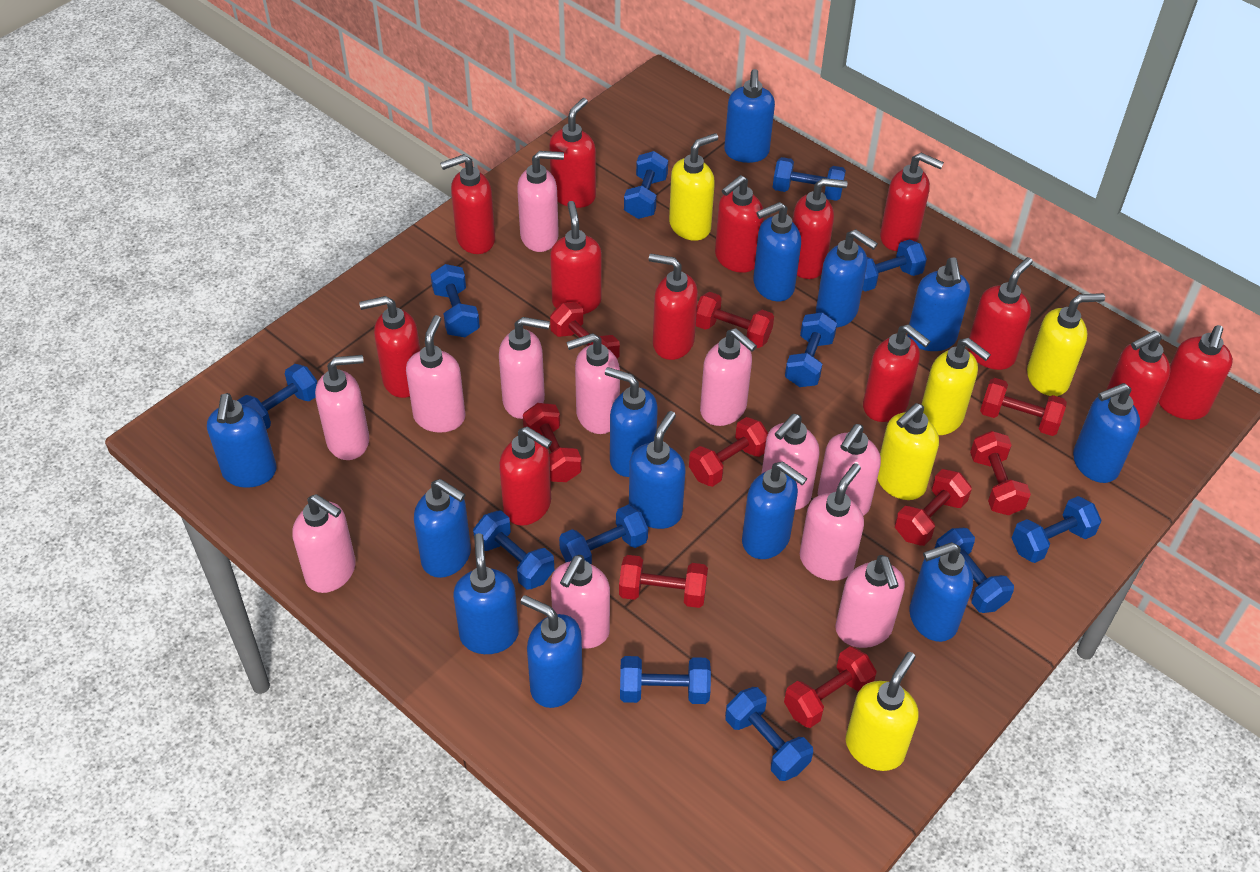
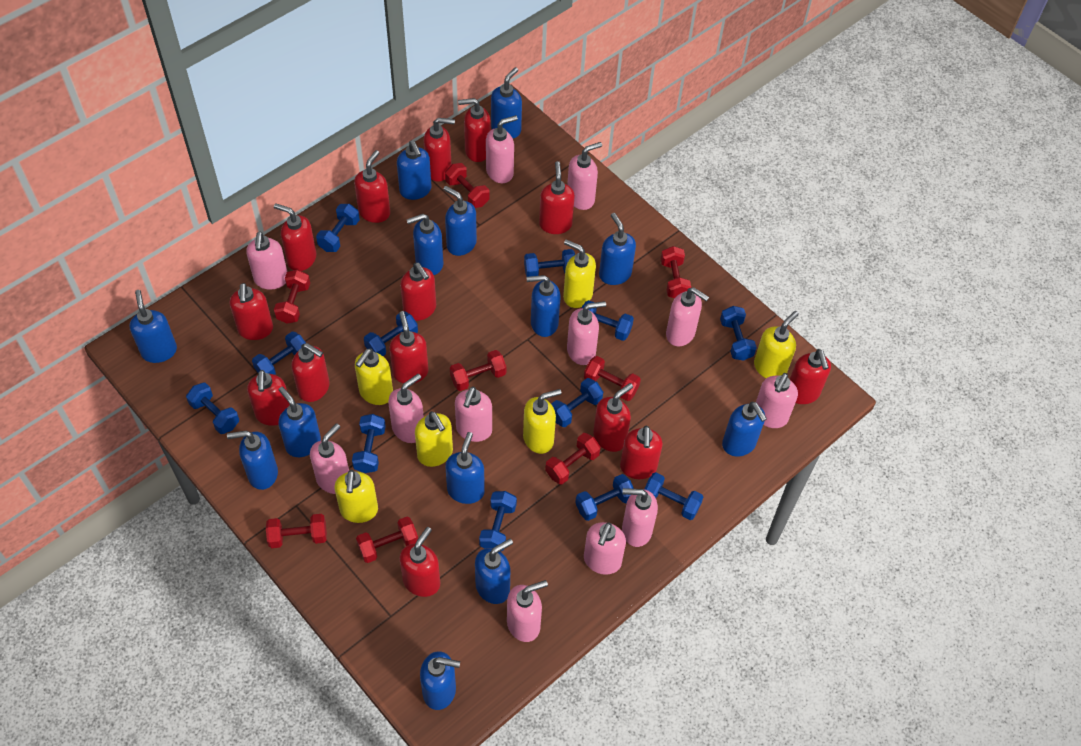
red dumbbell: 9 -> 8
red soap dispenser: 13 -> 14
yellow soap dispenser: 5 -> 6

